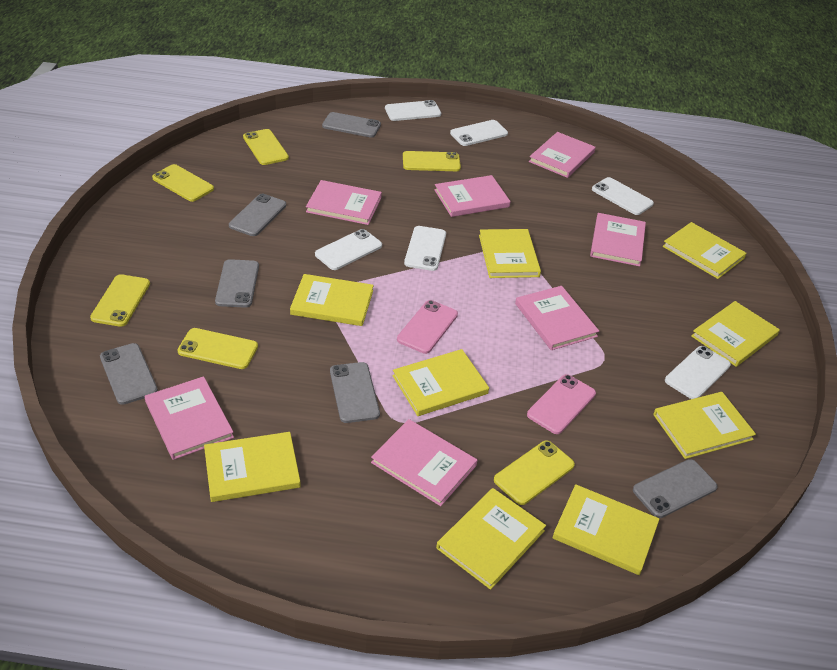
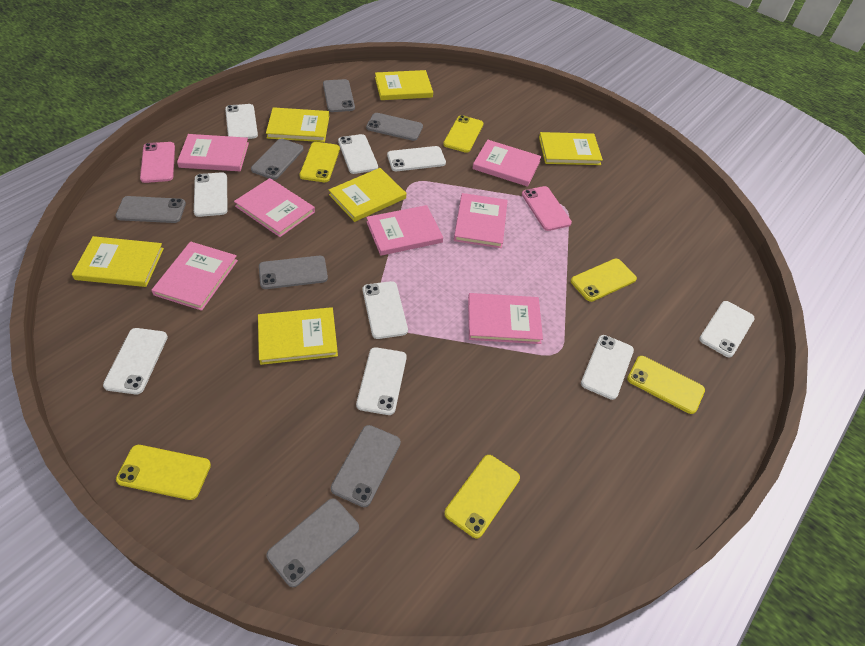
grey phone: 6 -> 7
white phone: 6 -> 9
yellow book: 9 -> 6

